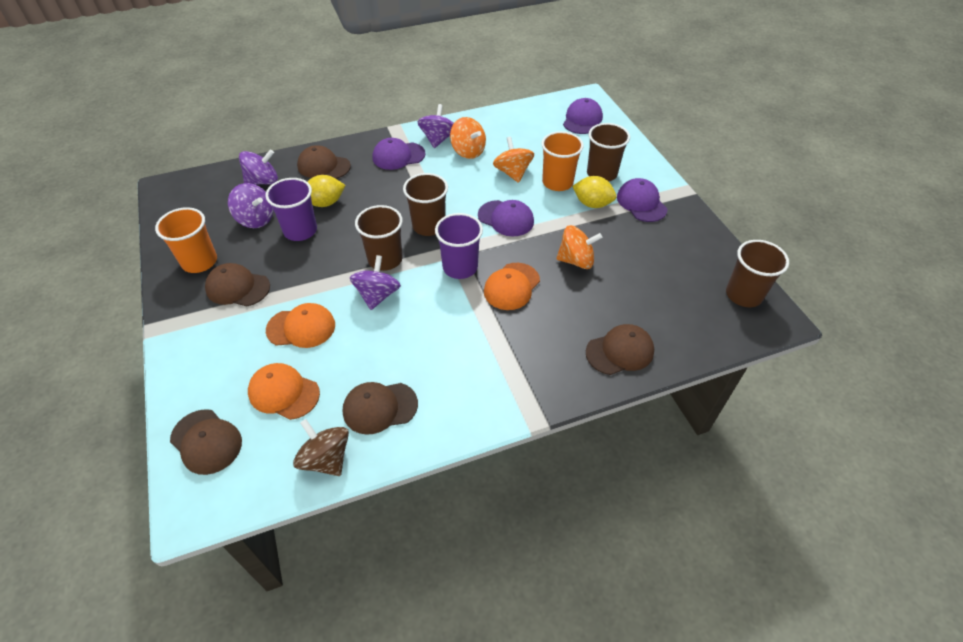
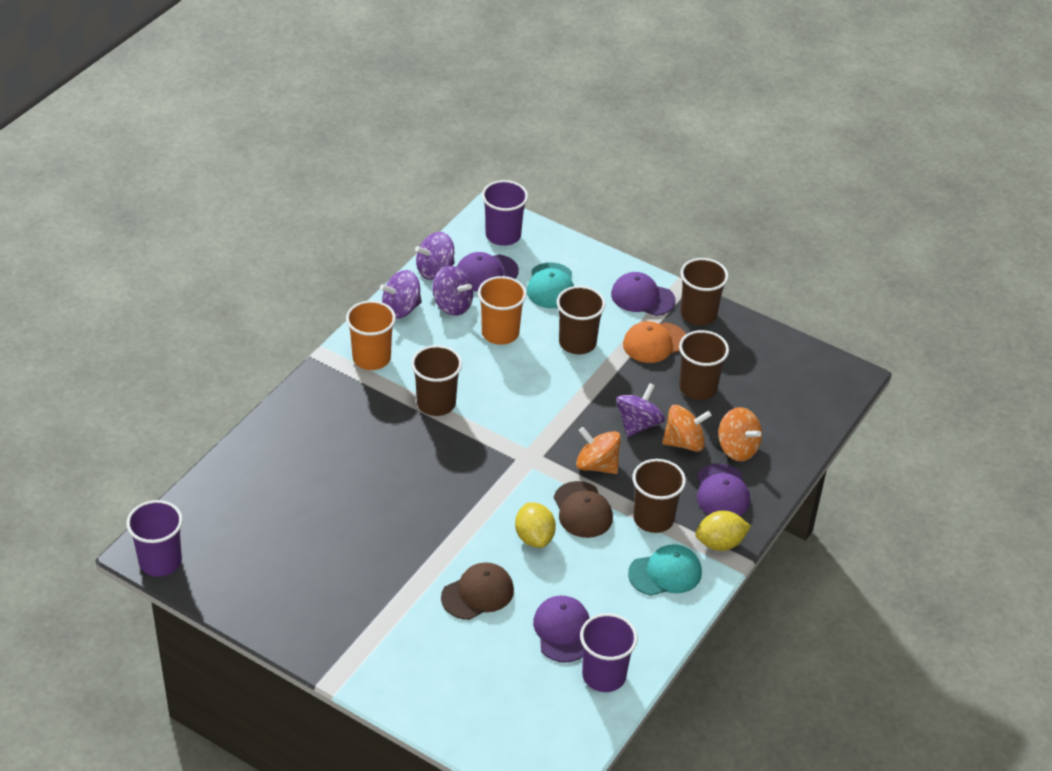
brown cap: 5 -> 2
brown cup: 4 -> 5
brown spinning top: 1 -> 0
orange cap: 3 -> 1
purple cup: 2 -> 3
turquoise cap: 0 -> 2

